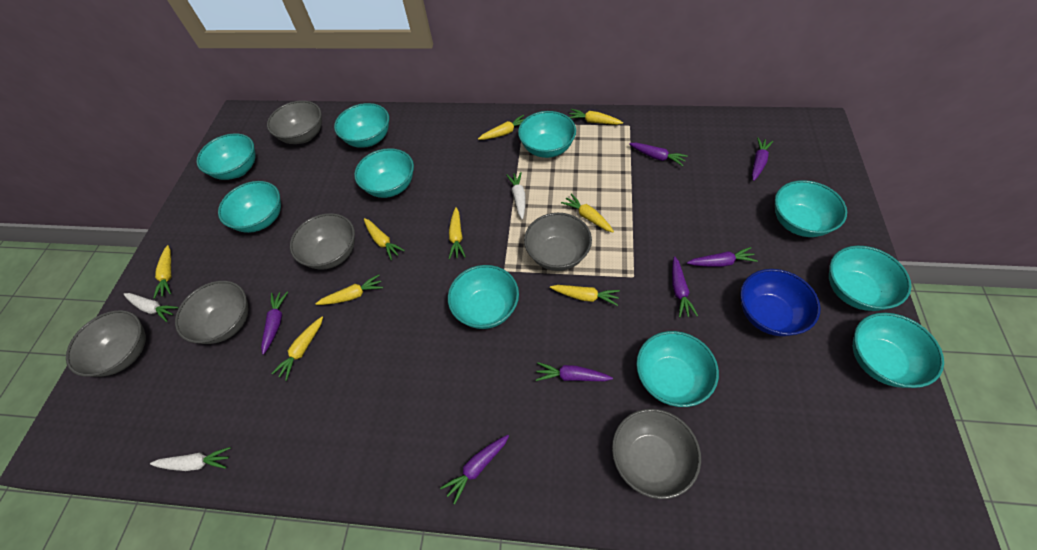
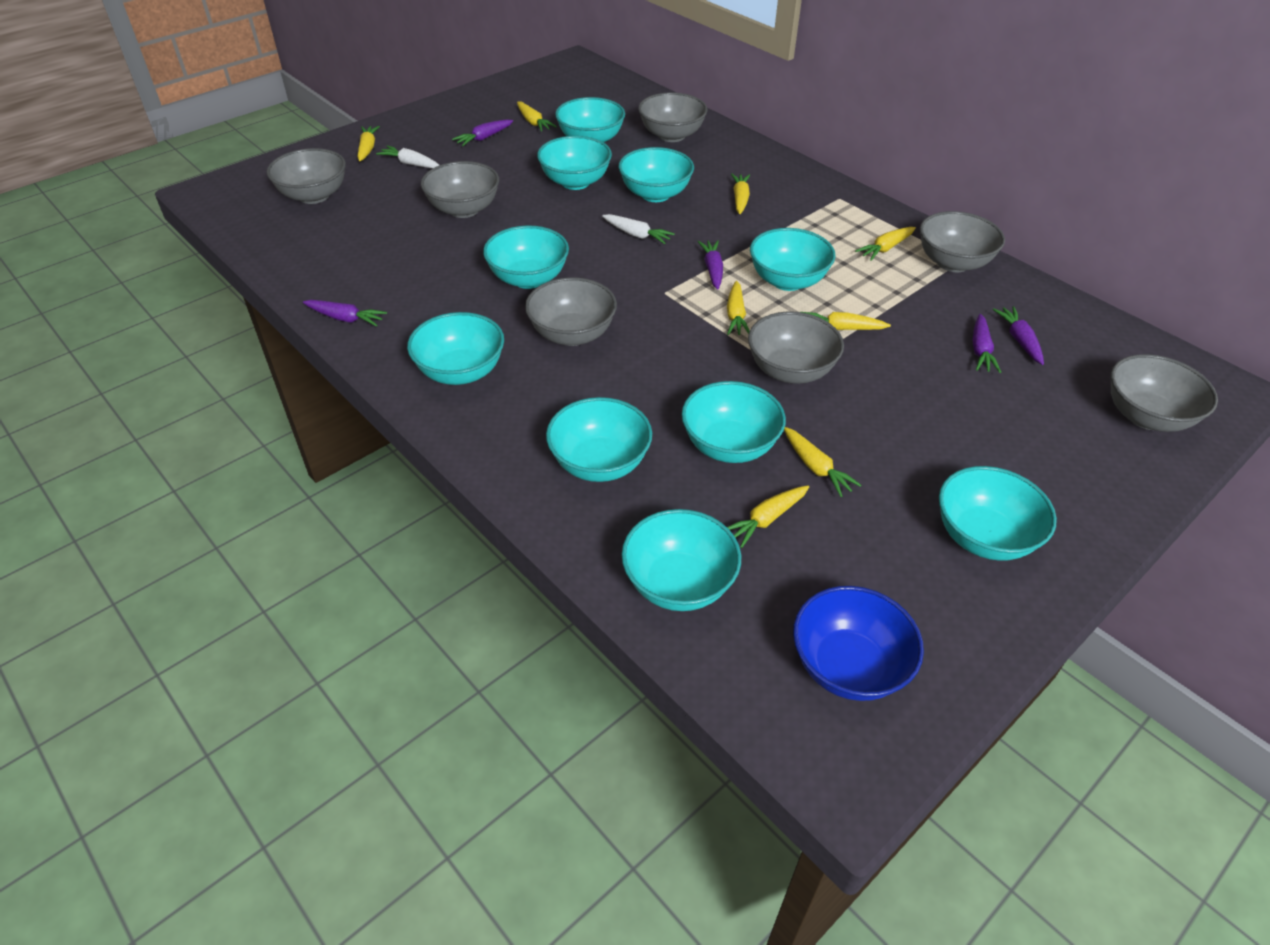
grey bowl: 6 -> 7
purple carrot: 7 -> 5
white carrot: 3 -> 2
yellow carrot: 9 -> 8

